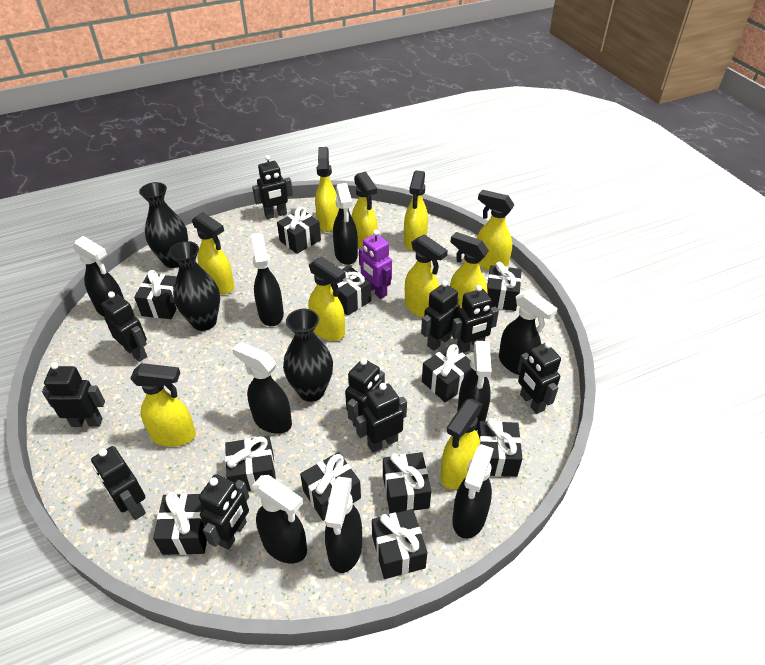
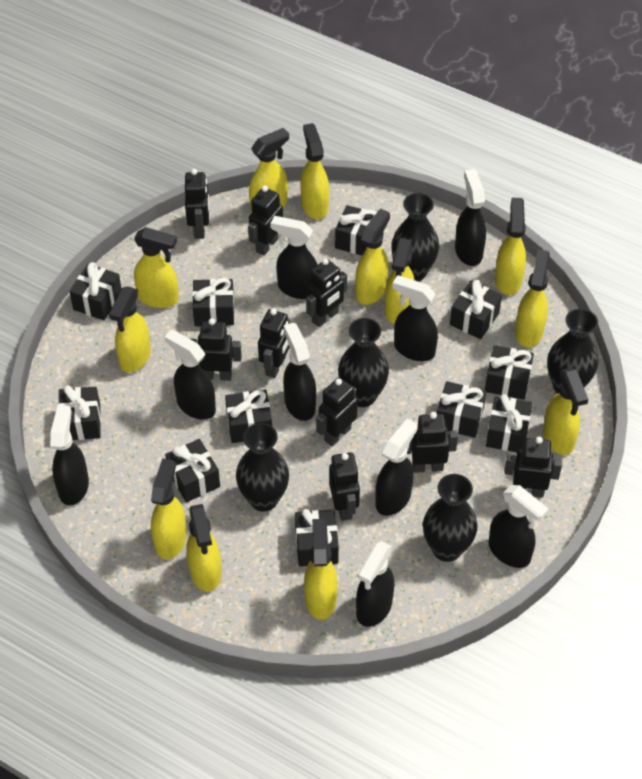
black robot: 10 -> 9
black vase: 3 -> 5
purple robot: 1 -> 0
yellow spray bottle: 10 -> 12

